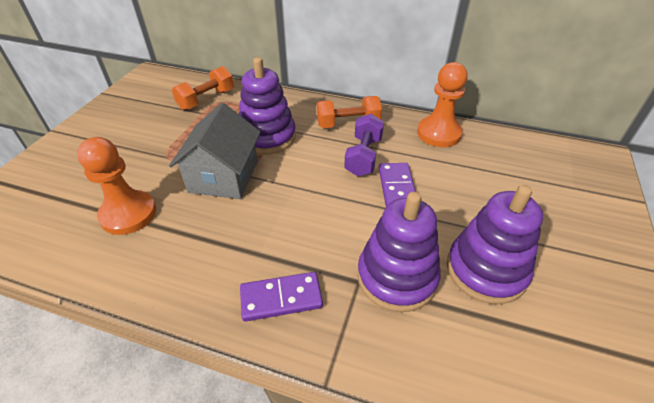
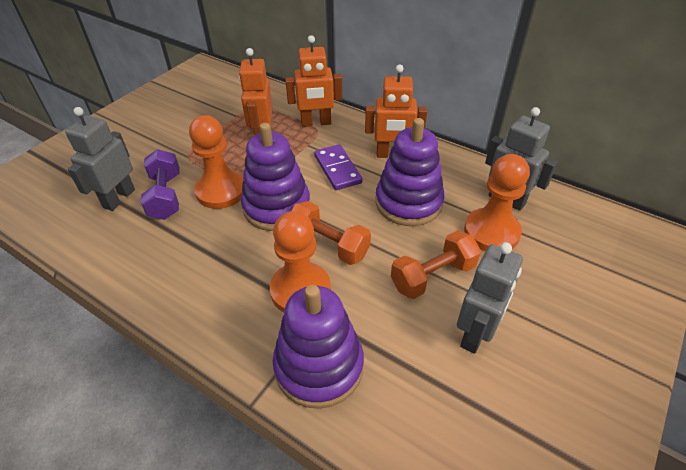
grey house: 1 -> 0
grey robot: 0 -> 3
orange pawn: 2 -> 3
orange robot: 0 -> 3
purple domino: 2 -> 1

